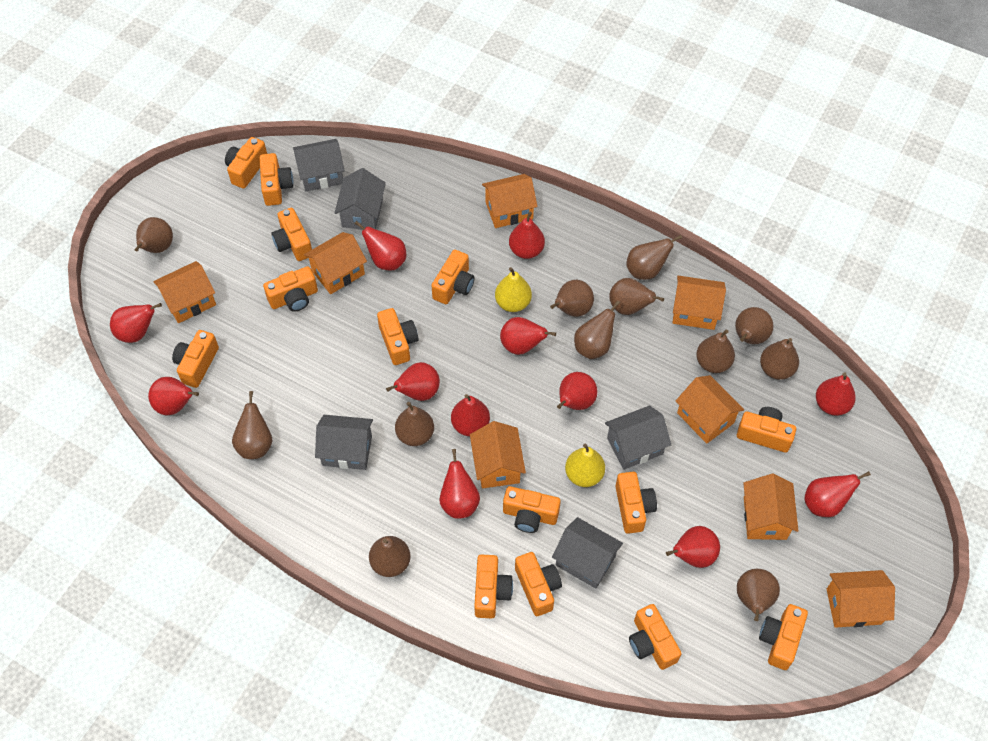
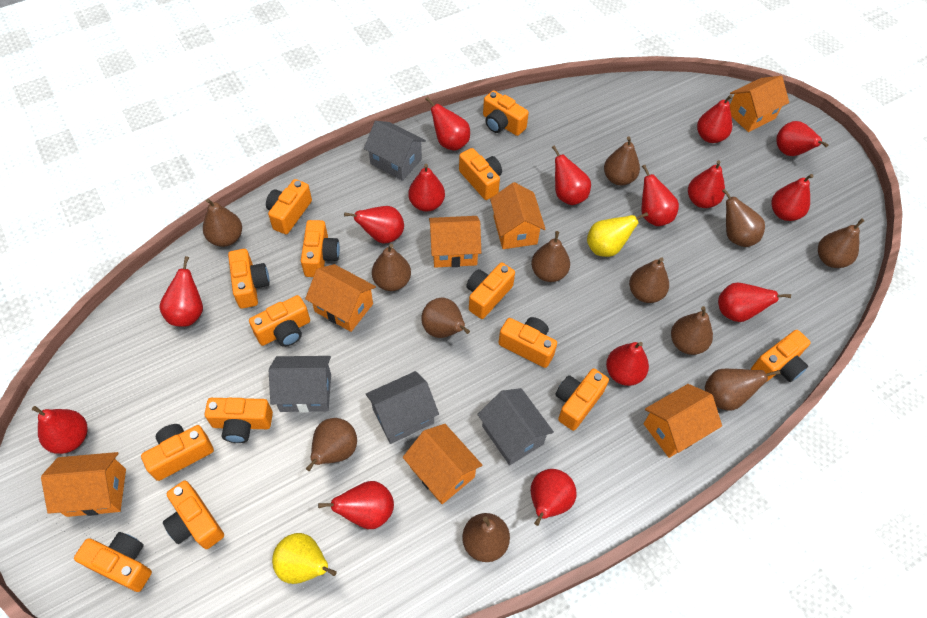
grey house: 5 -> 4
orange house: 8 -> 7
red pear: 12 -> 15

